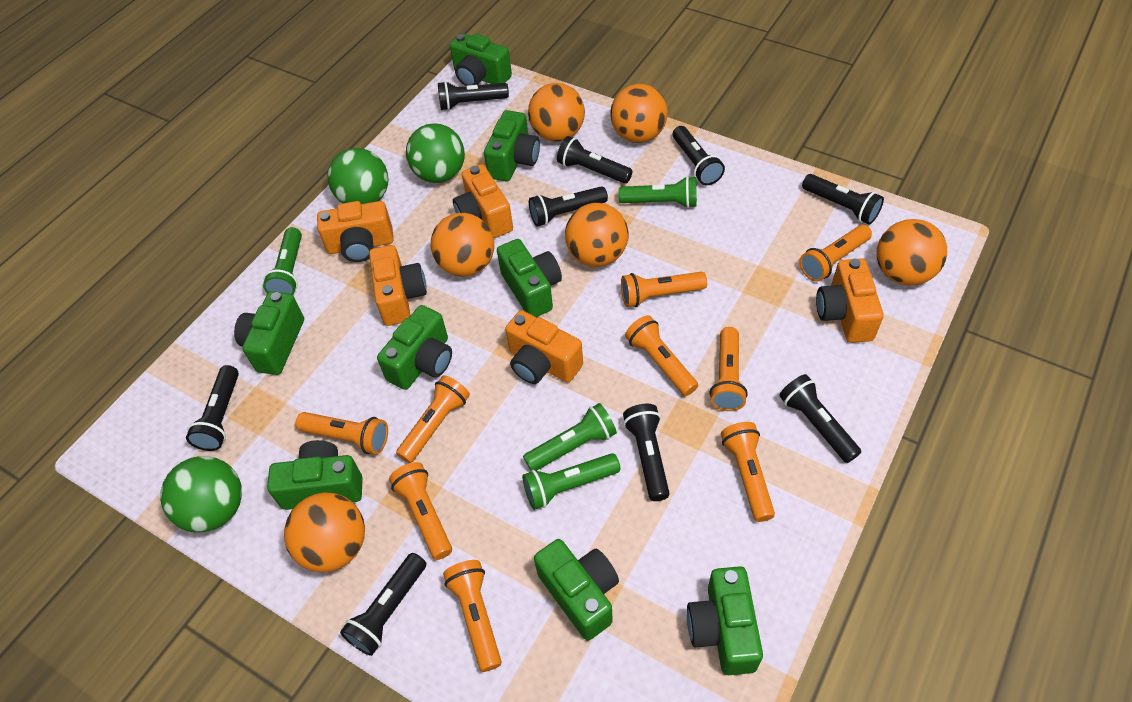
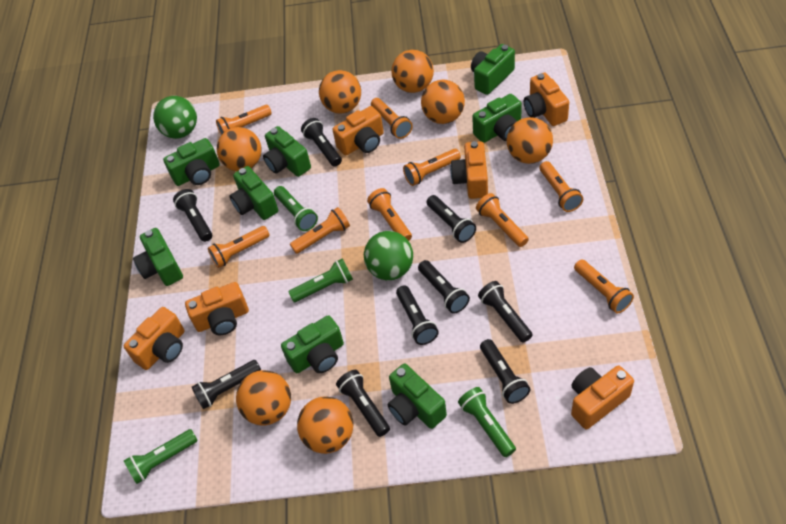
green ball: 3 -> 2
orange ball: 6 -> 7
orange camera: 5 -> 6

